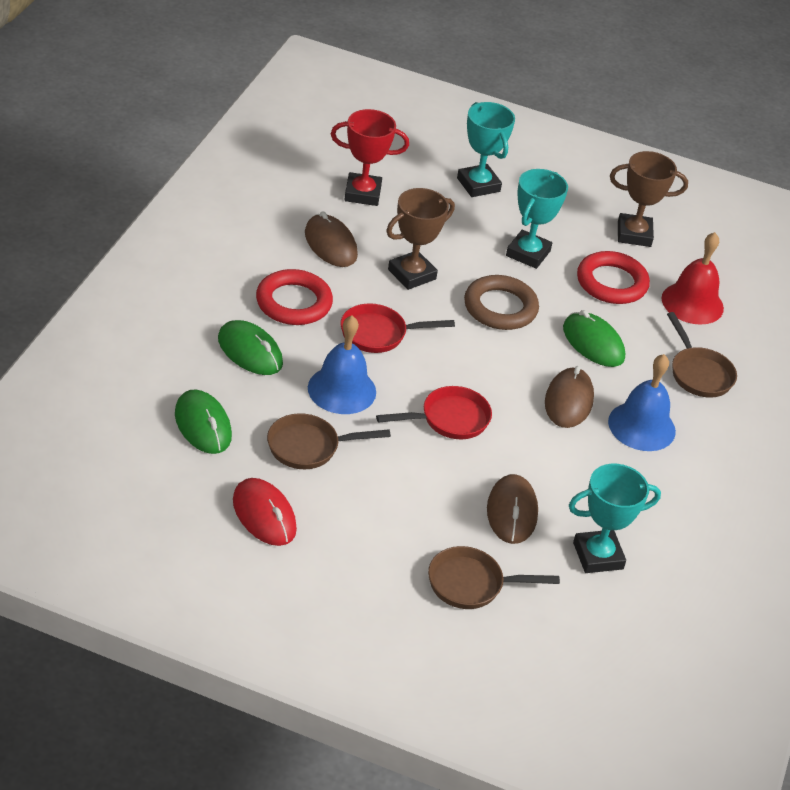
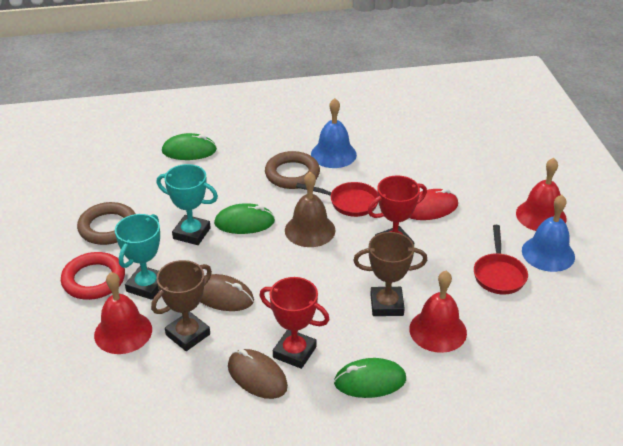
brown bell: 0 -> 1
brown mouse: 3 -> 2
brown pan: 3 -> 0
brown ring: 1 -> 2
red bell: 1 -> 3
red ring: 2 -> 1
red trophy: 1 -> 2
turquoise trophy: 3 -> 2

